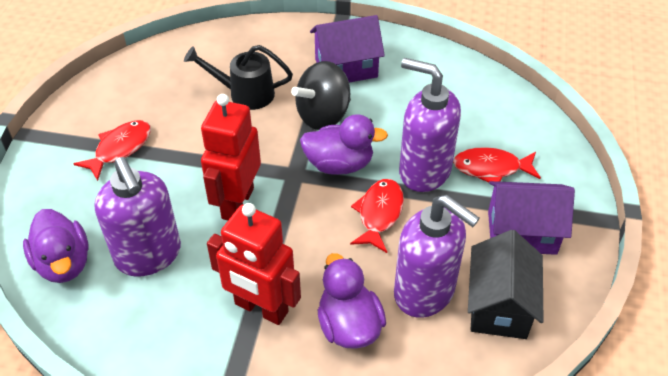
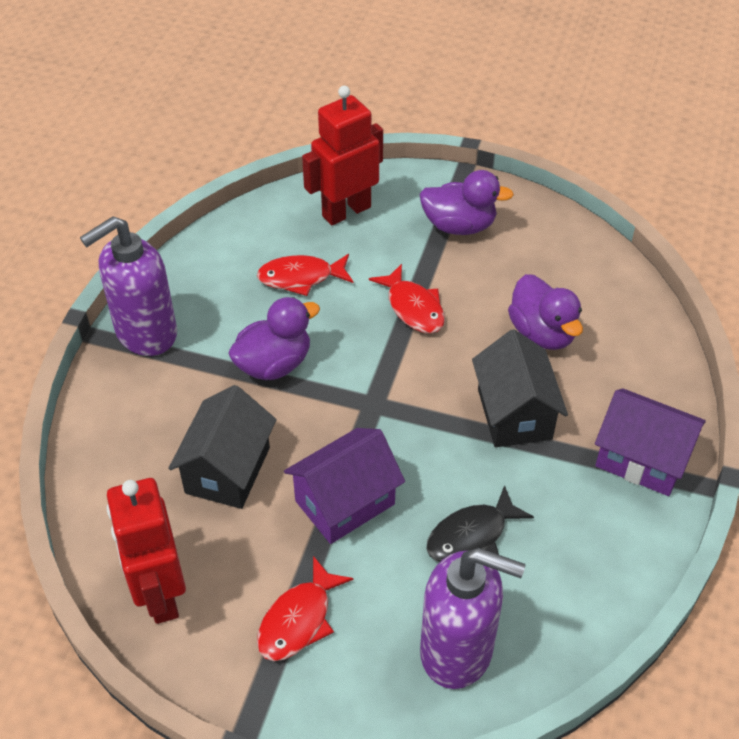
black fish: 0 -> 1
black house: 1 -> 2
black spinning top: 1 -> 0
black watering can: 1 -> 0
purple soap dispenser: 3 -> 2

